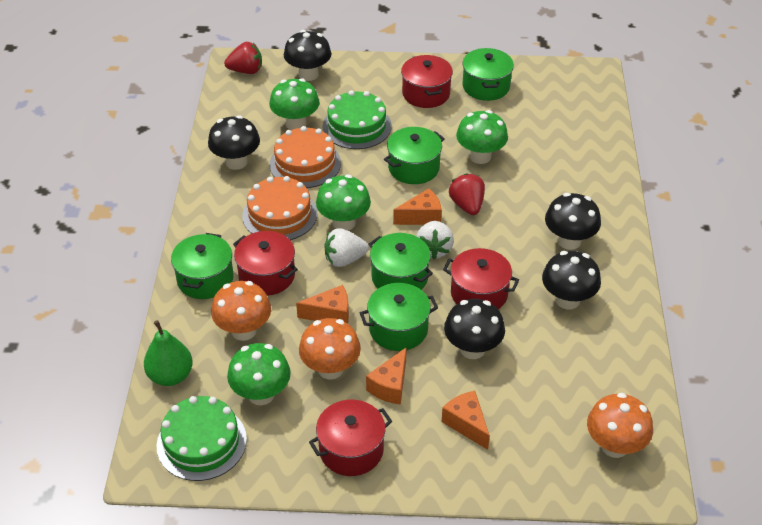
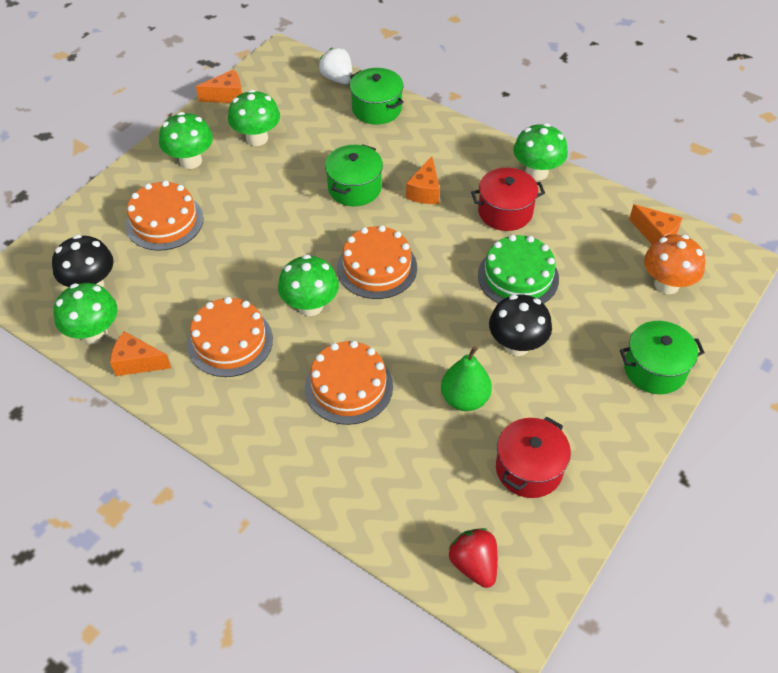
black mushroom: 5 -> 2
green cake: 2 -> 1
green mushroom: 4 -> 5
green pot: 5 -> 3
orange cake: 2 -> 4
orange mushroom: 3 -> 1
red pot: 4 -> 2
red strawberry: 2 -> 1
white strawberry: 2 -> 1

